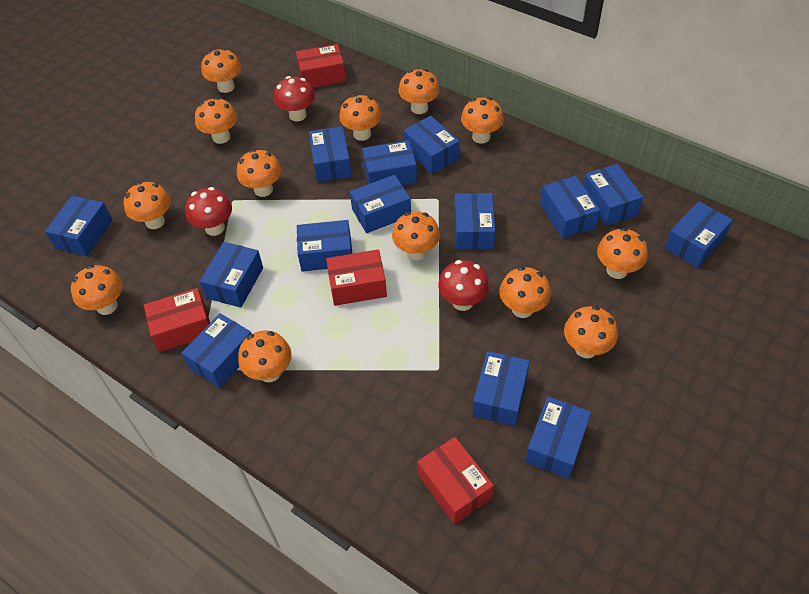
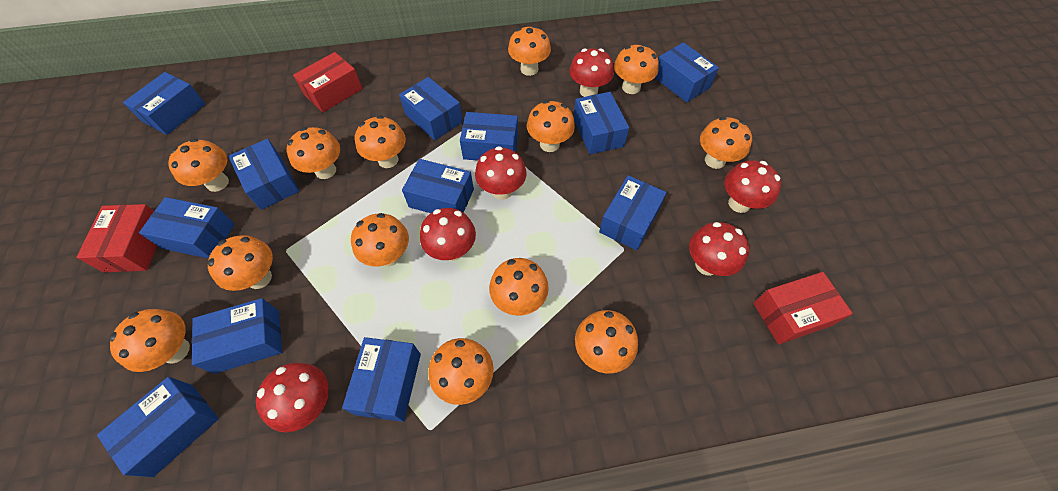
blue box: 14 -> 12
red box: 4 -> 3
red mushroom: 3 -> 6

